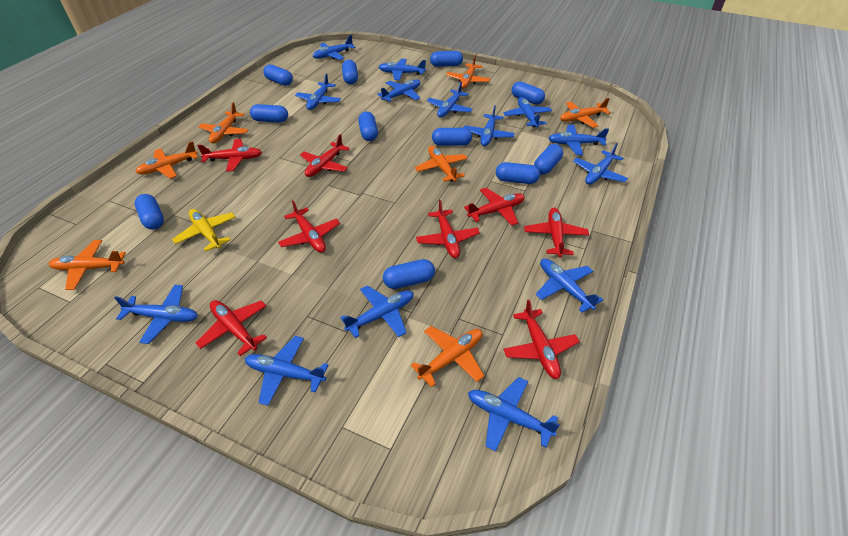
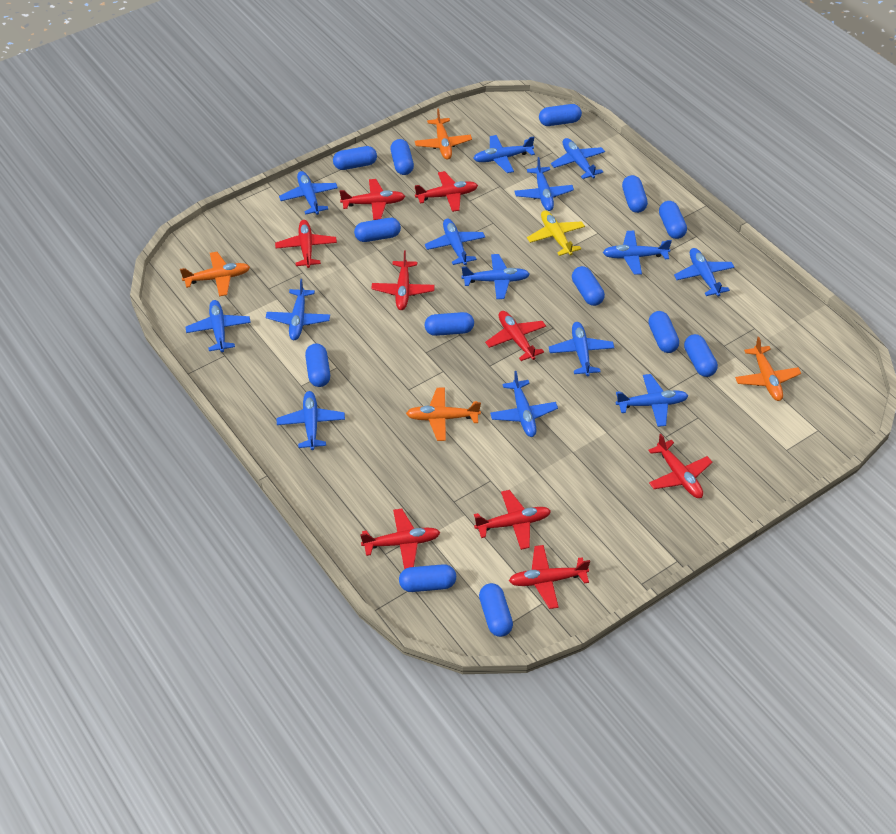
blue capsule: 11 -> 13
orange plane: 7 -> 4
red plane: 8 -> 9

